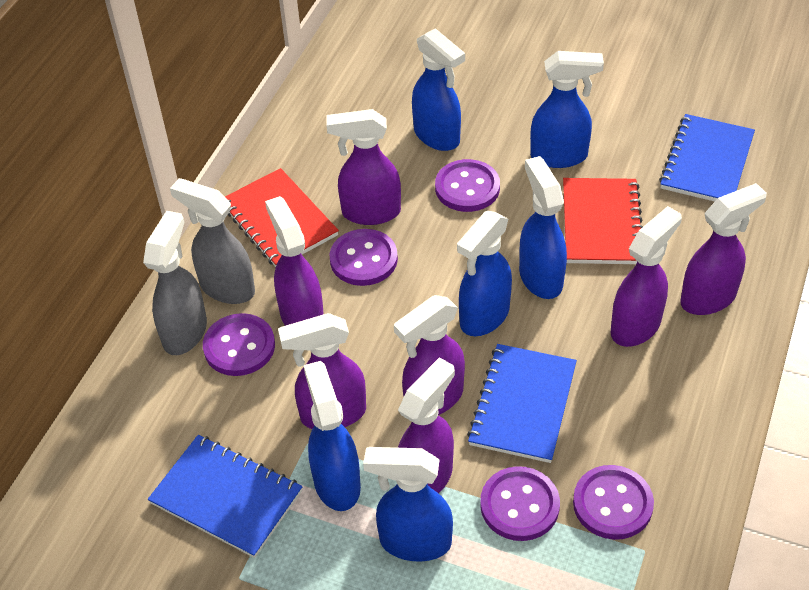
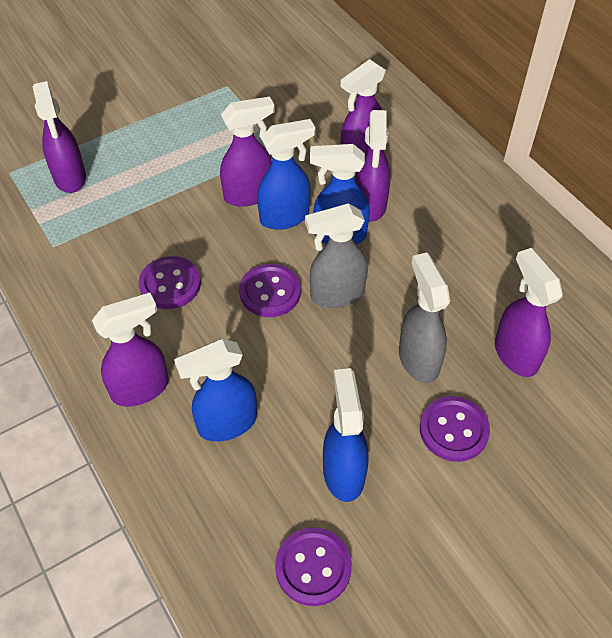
blue notebook: 3 -> 0
blue spray bottle: 6 -> 4
purple button: 5 -> 4
purple spray bottle: 7 -> 6
red notebook: 2 -> 0

